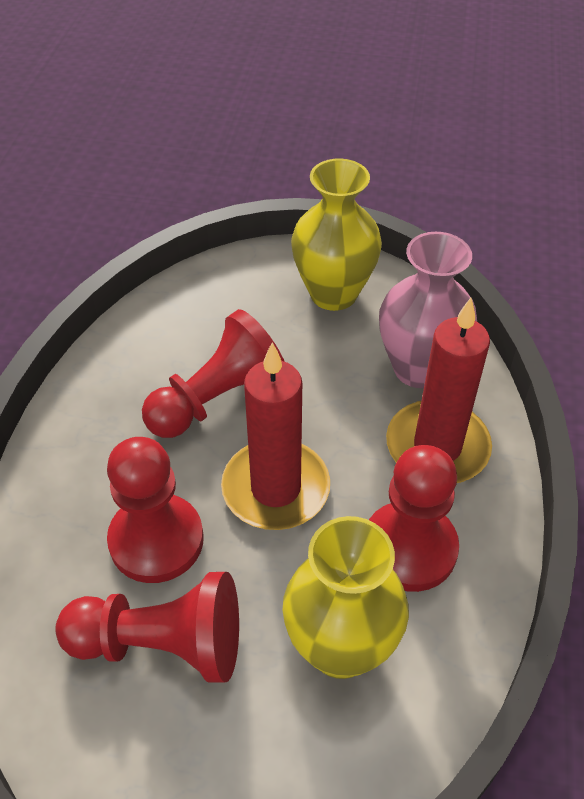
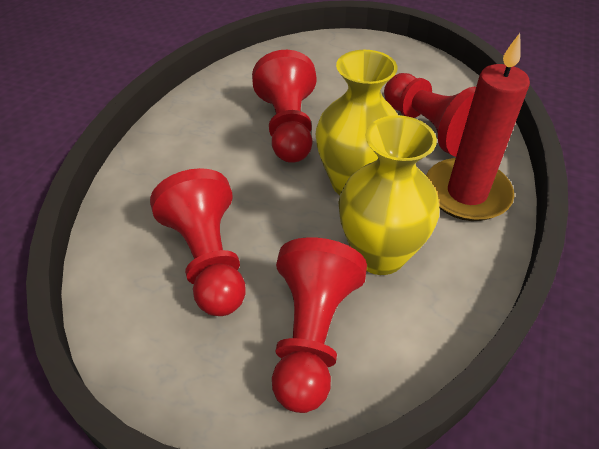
pink vase: 1 -> 0
red candle: 2 -> 1

